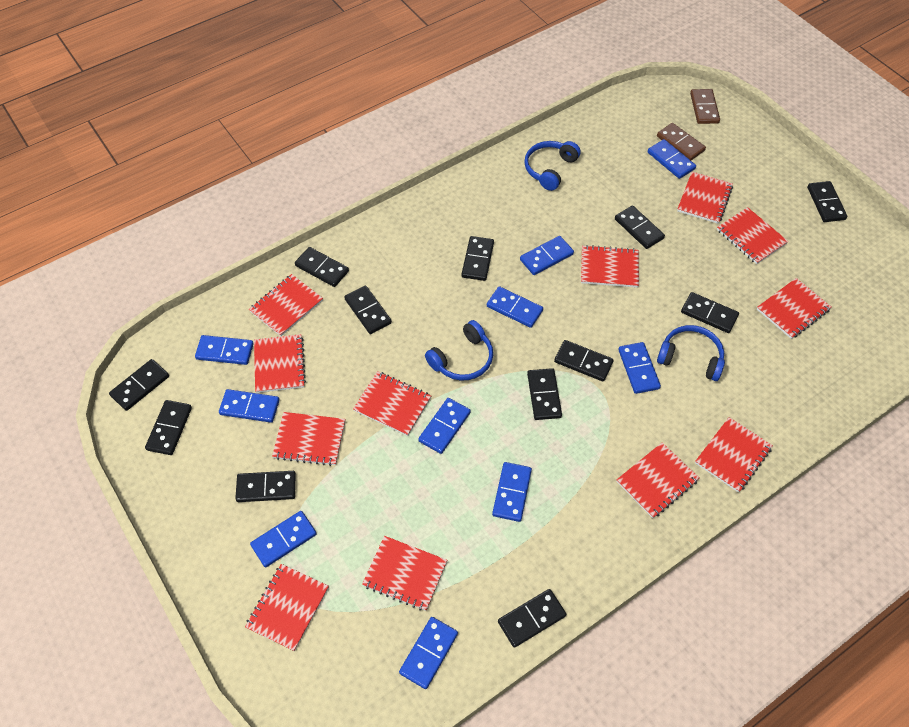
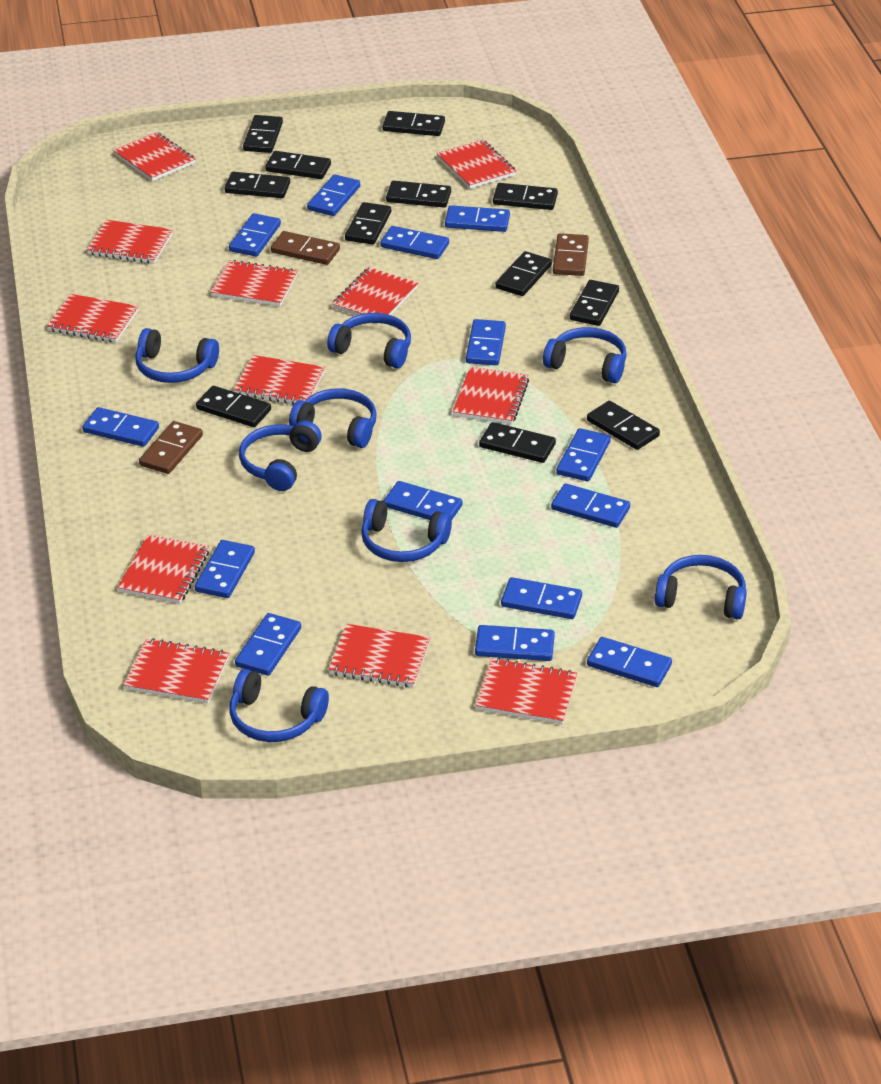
blue domino: 10 -> 14
blue headphones: 3 -> 8
brown domino: 2 -> 3

